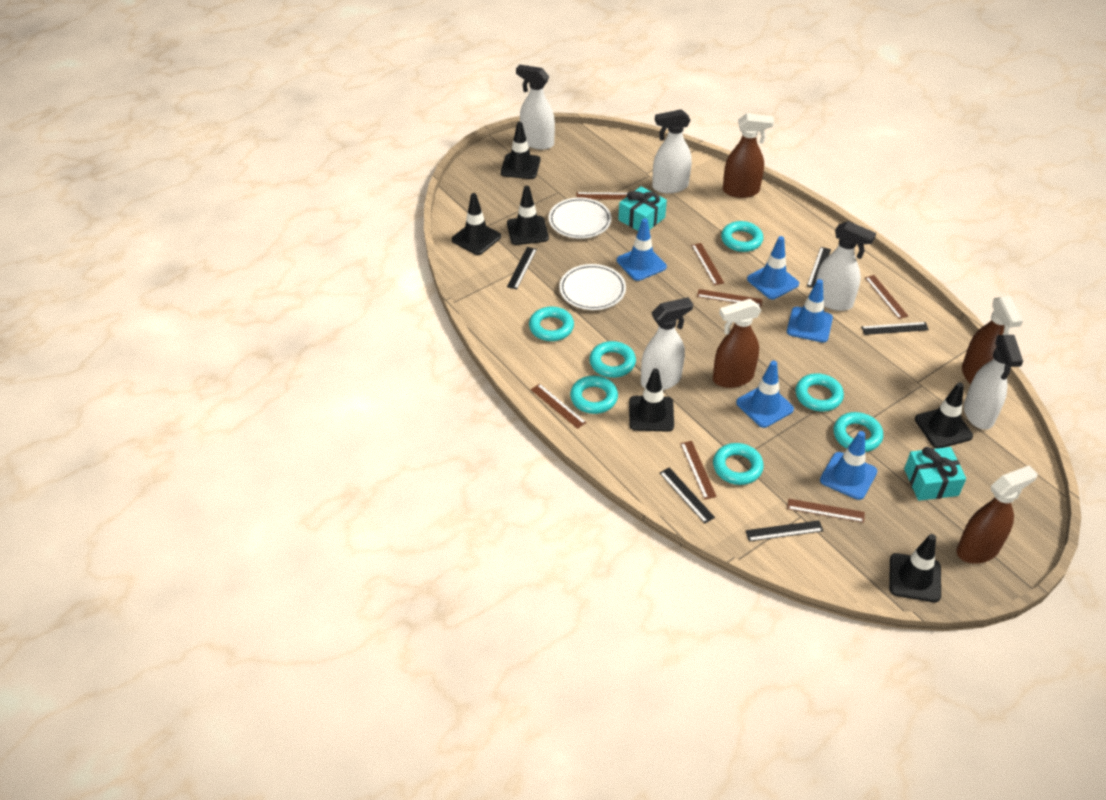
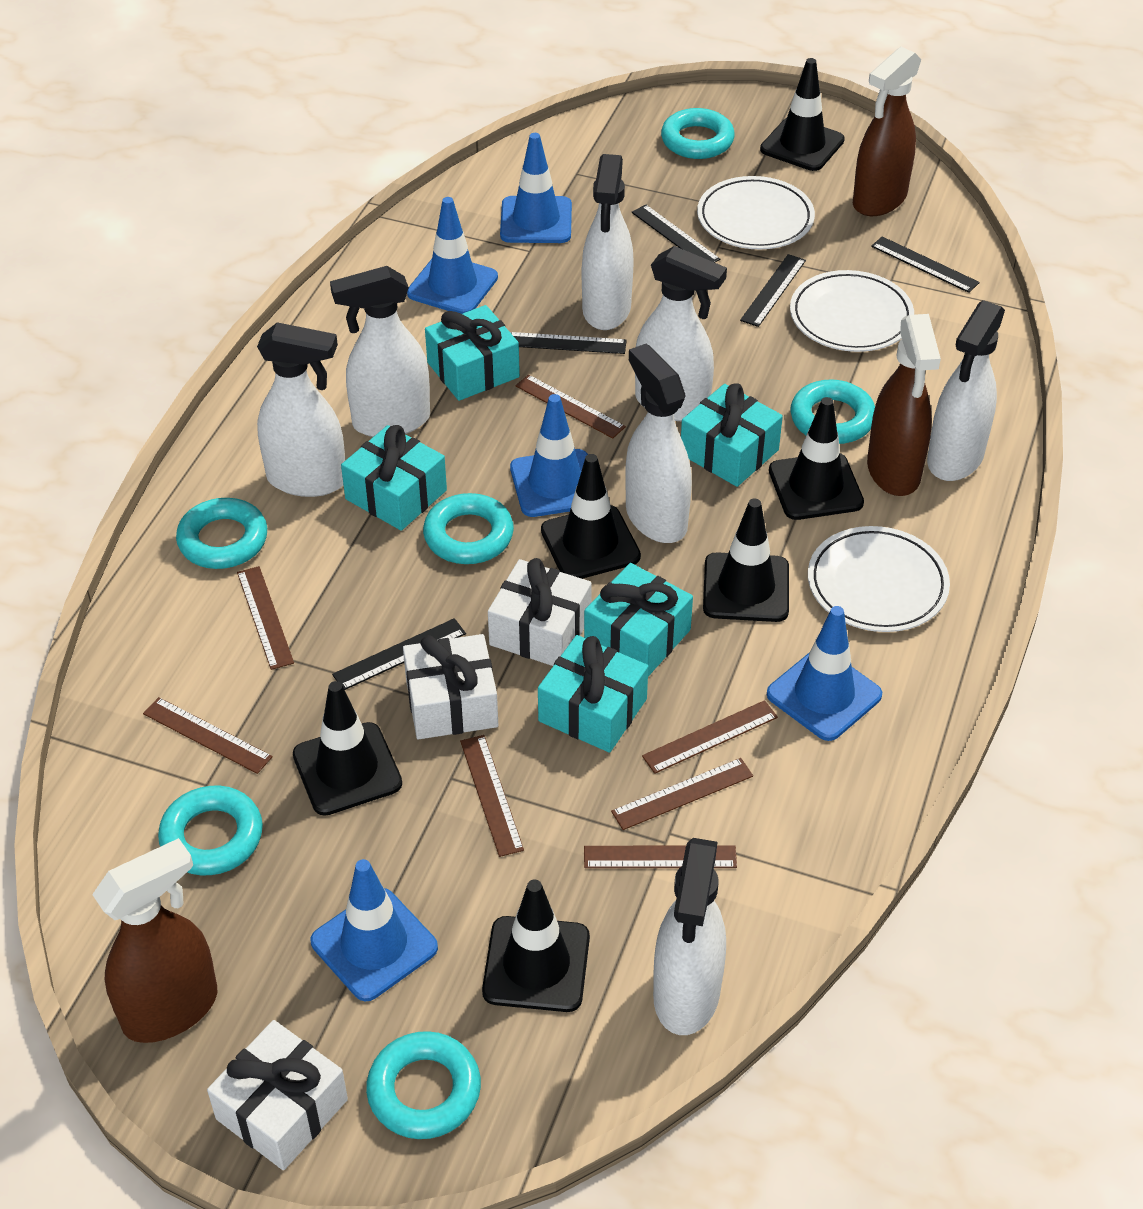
brown spray bottle: 4 -> 3
turquoise gift: 2 -> 5
turquoise ring: 7 -> 6
white gift: 0 -> 3
white plate: 2 -> 3
white spray bottle: 5 -> 7

